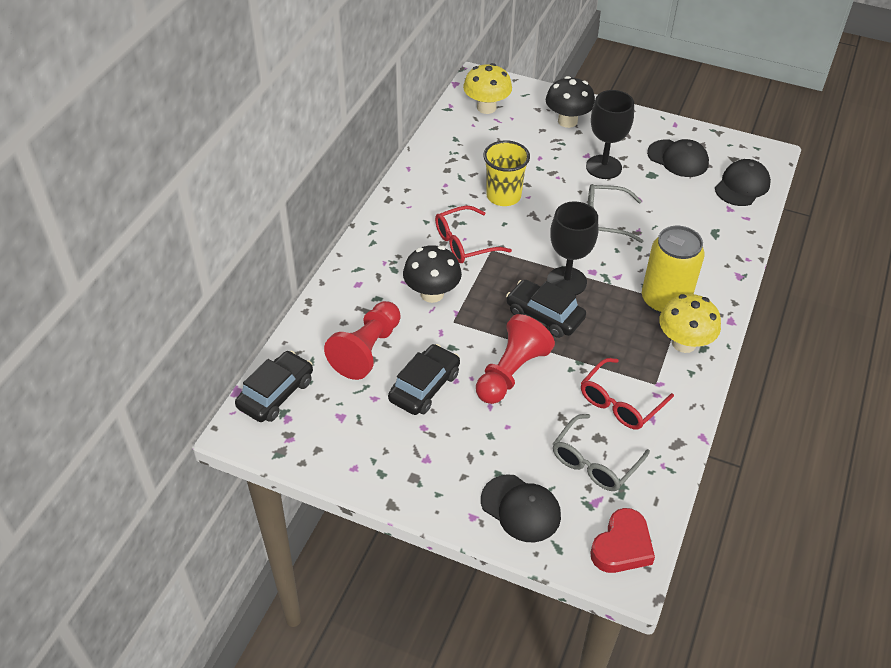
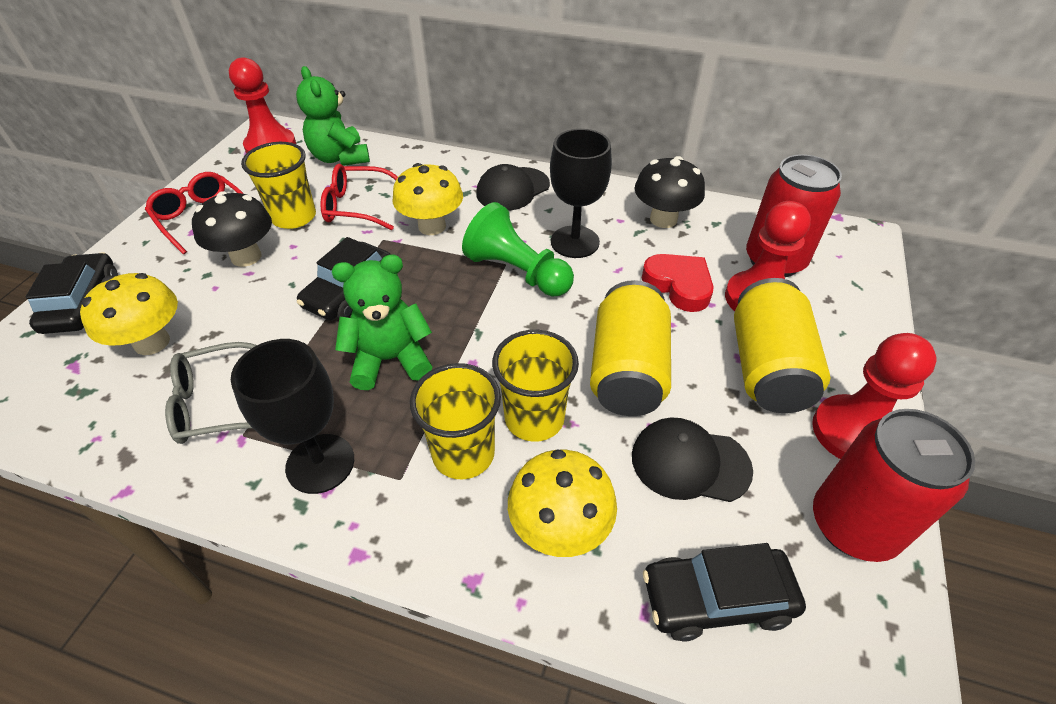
black cap: 3 -> 2
green pawn: 0 -> 1
green teddy bear: 0 -> 2
grey glasses: 2 -> 1
red can: 0 -> 2
red pawn: 2 -> 3
yellow can: 1 -> 2
yellow cup: 1 -> 3
yellow mushroom: 2 -> 3

